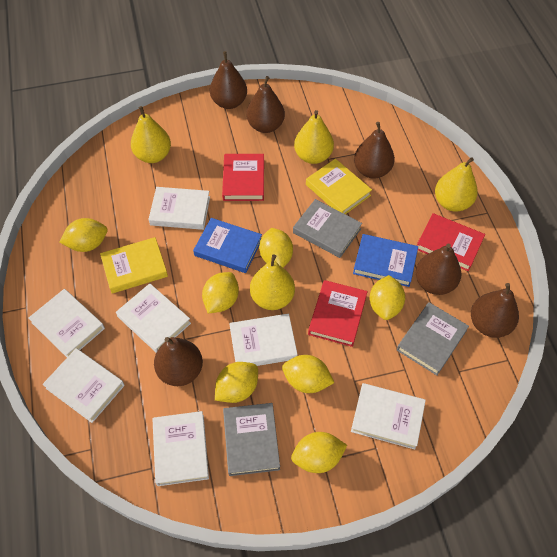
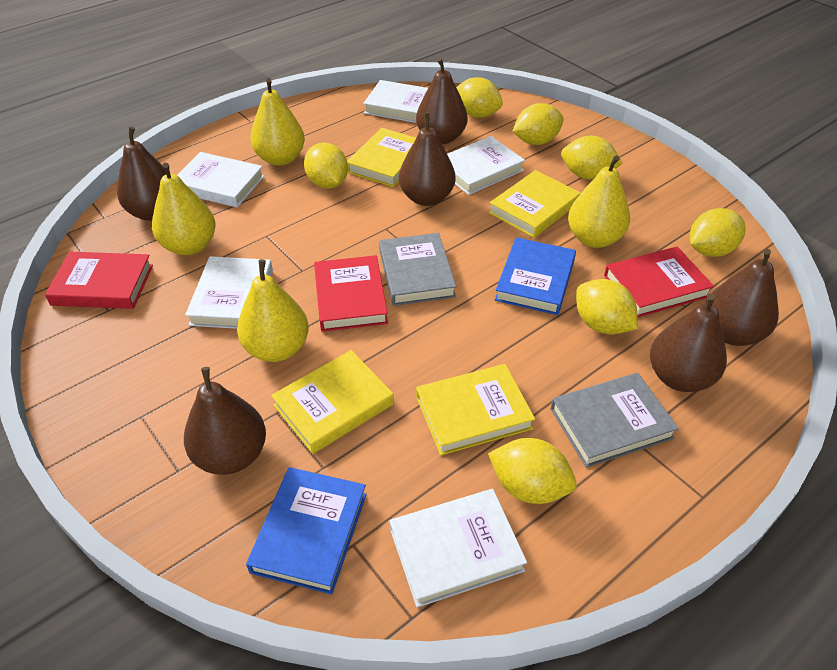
grey book: 3 -> 2
white book: 7 -> 5
yellow book: 2 -> 4

